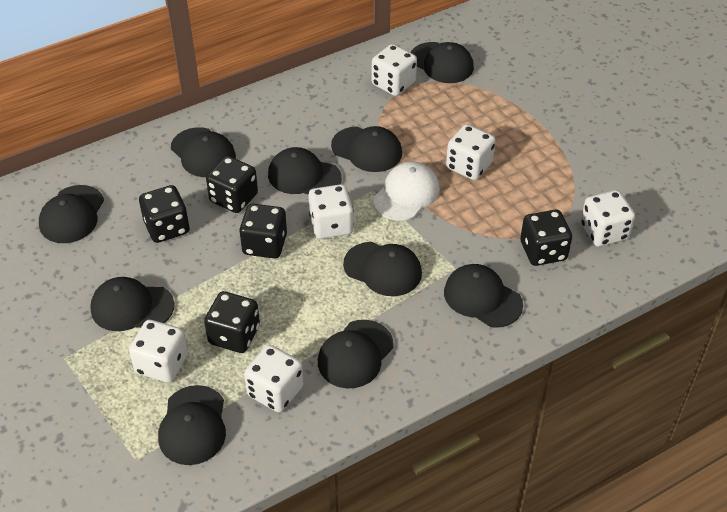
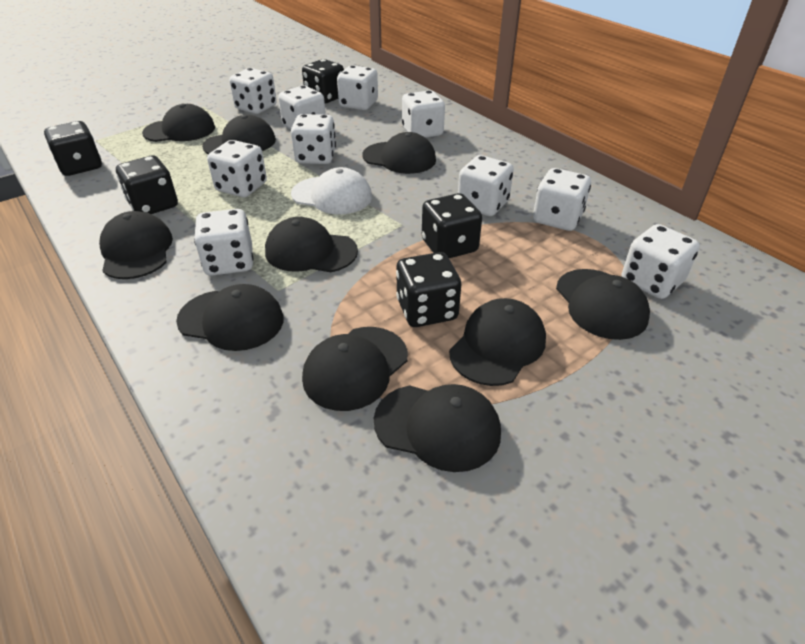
white dice: 6 -> 10

